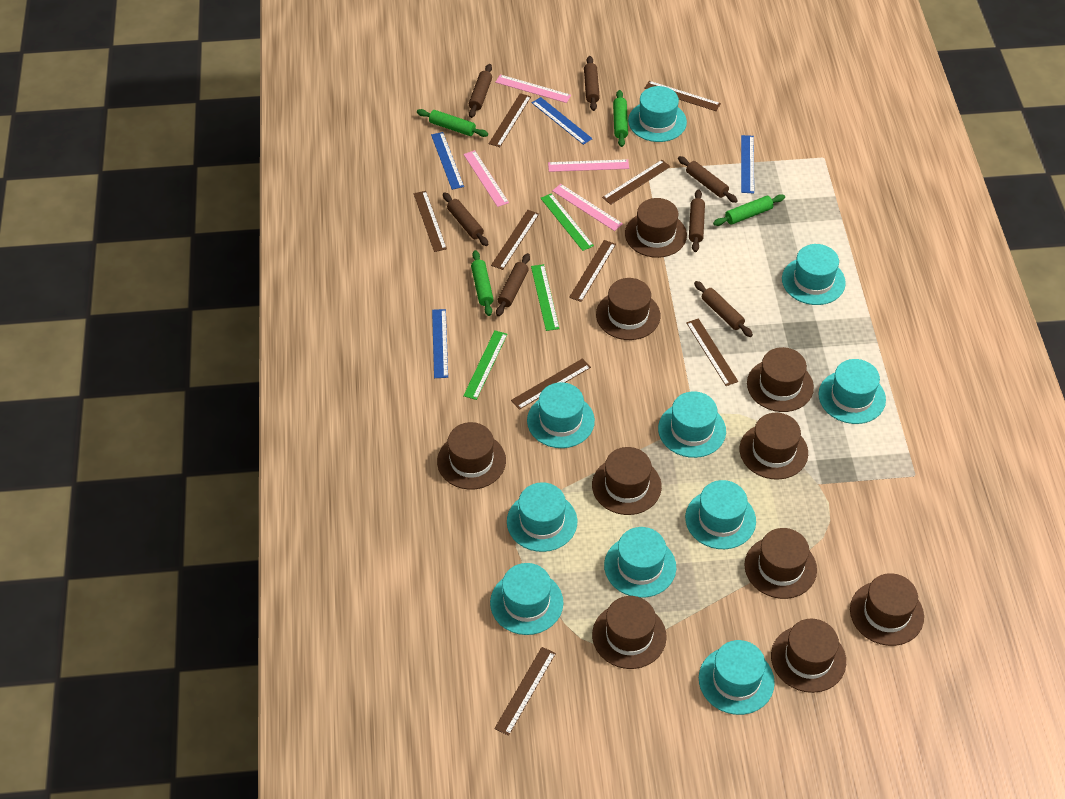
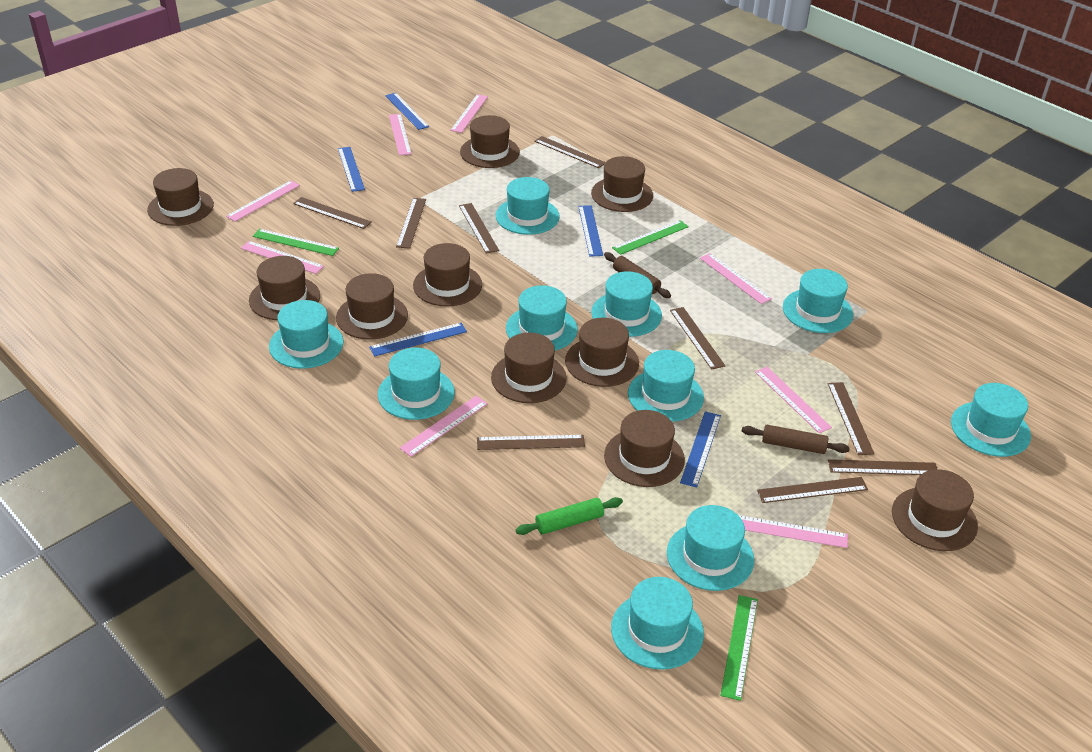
blue ruler: 4 -> 5
brown rolling pin: 7 -> 2
green rolling pin: 4 -> 1
pink ruler: 4 -> 8

